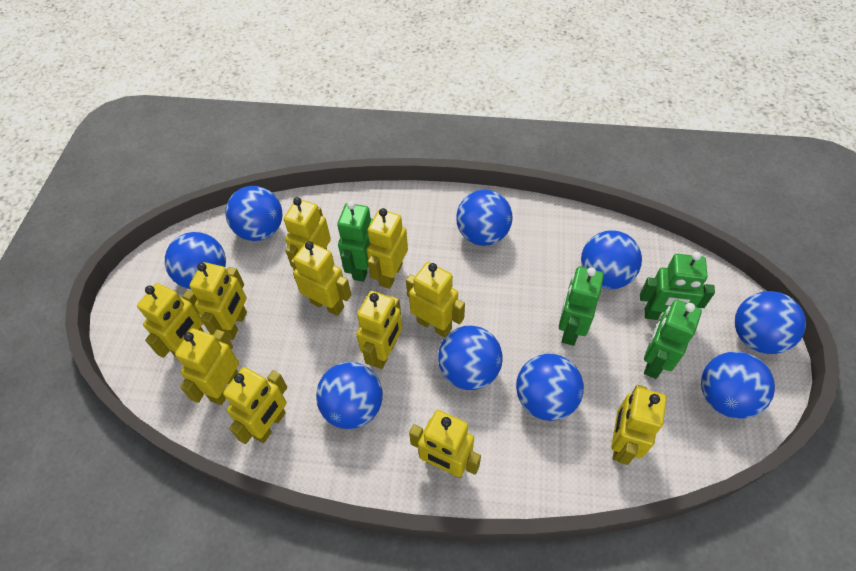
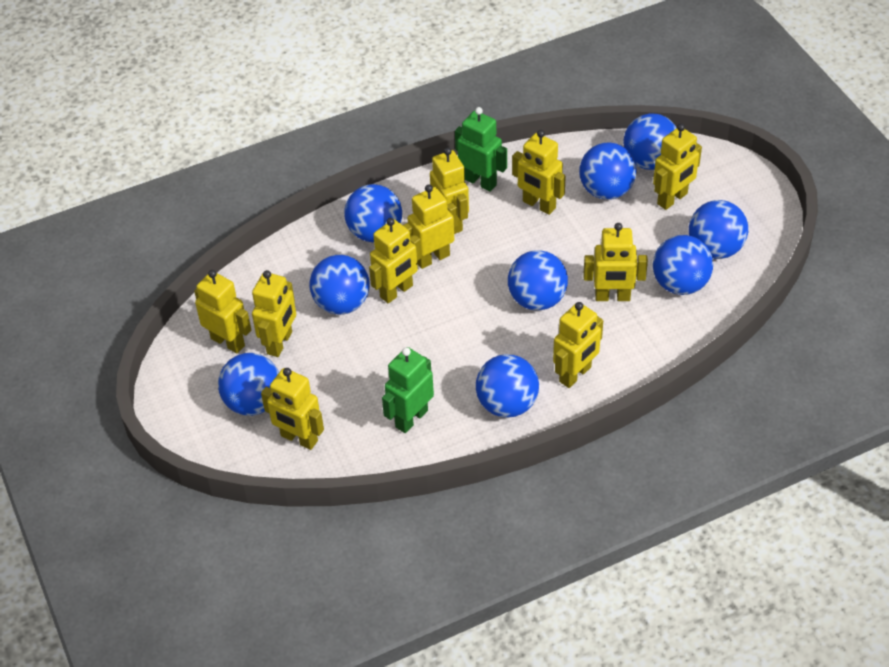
green robot: 4 -> 2
yellow robot: 11 -> 10

